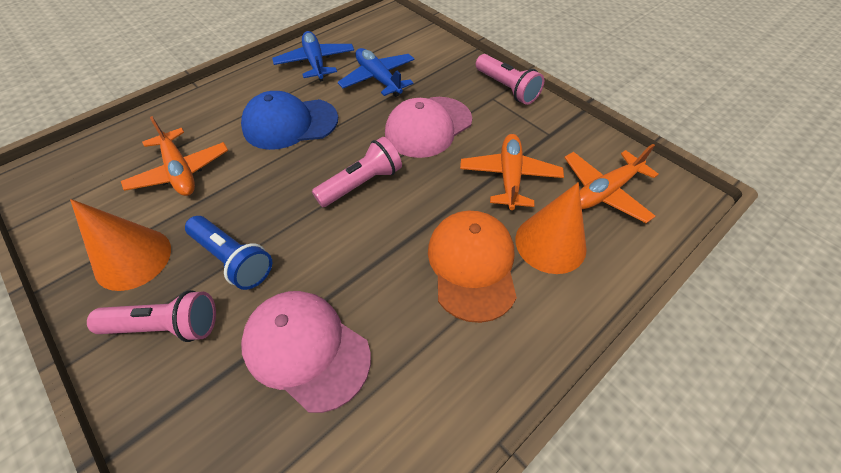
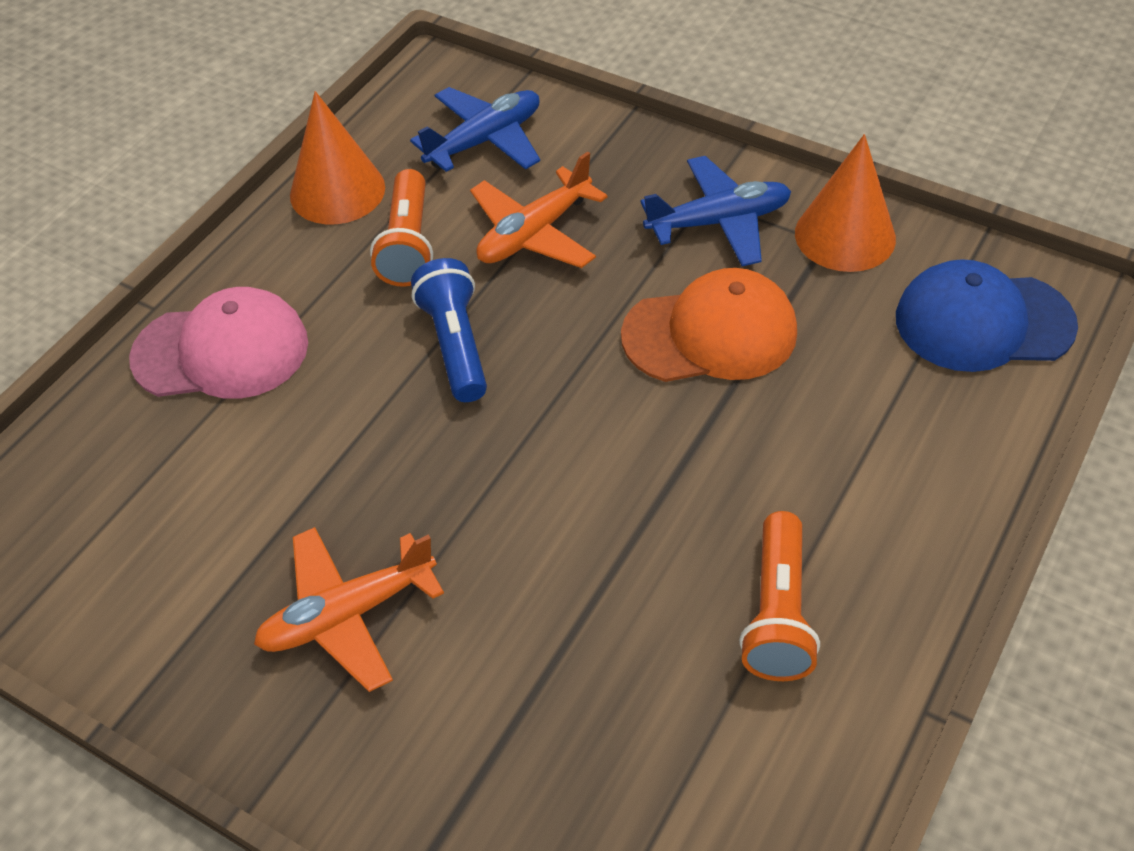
orange flashlight: 0 -> 2
orange plane: 3 -> 2
pink cap: 2 -> 1
pink flashlight: 3 -> 0

